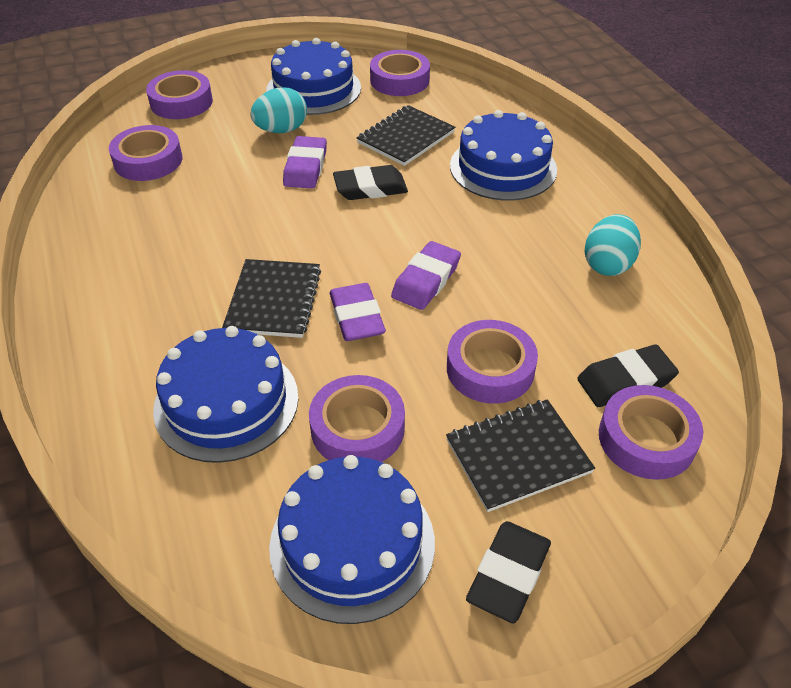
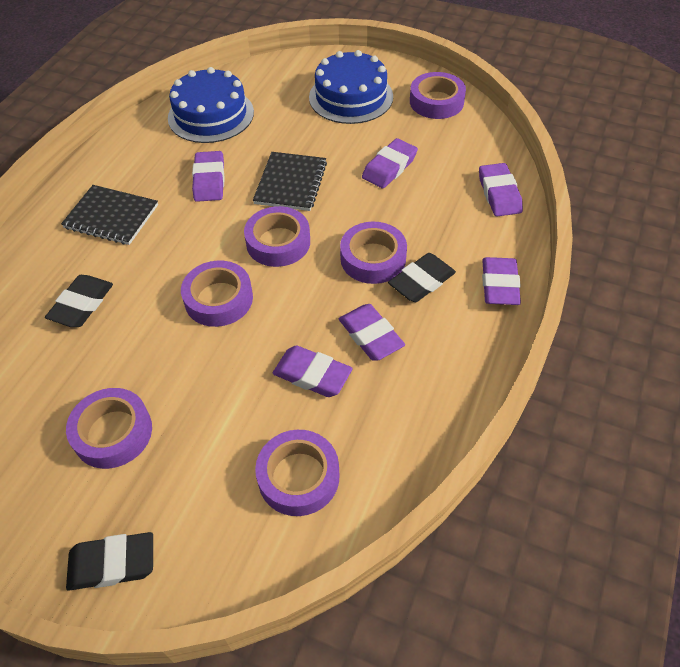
black notebook: 3 -> 2
blue cake: 4 -> 2
purple eraser: 3 -> 6
turquoise egg: 2 -> 0

